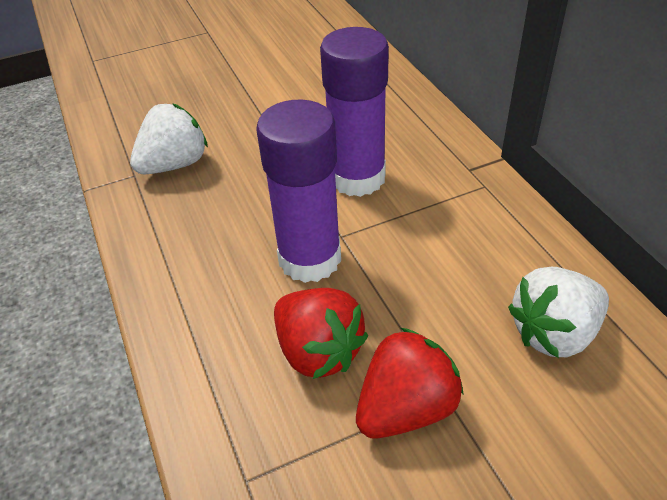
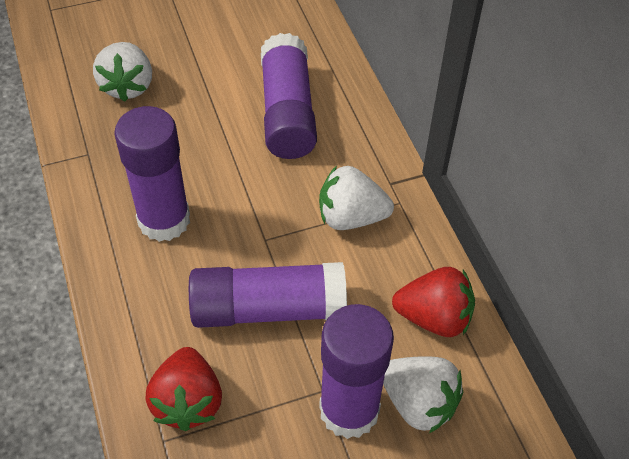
purple glue stick: 2 -> 4
white strawberry: 2 -> 3

